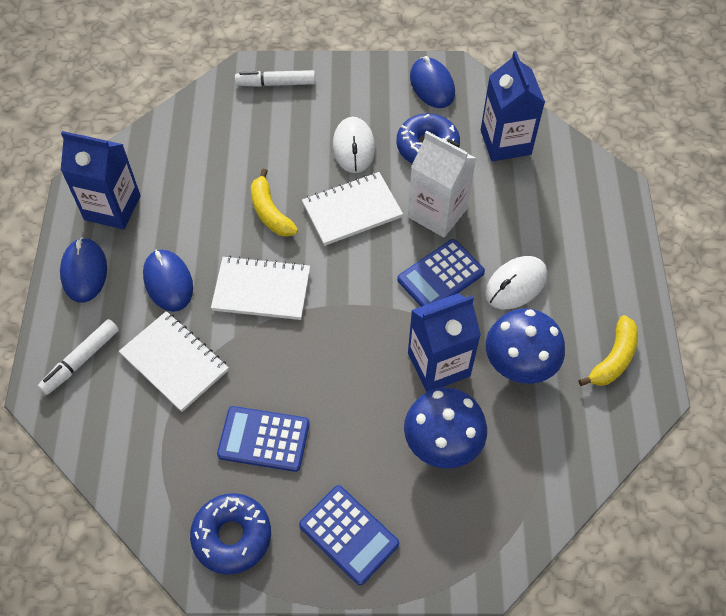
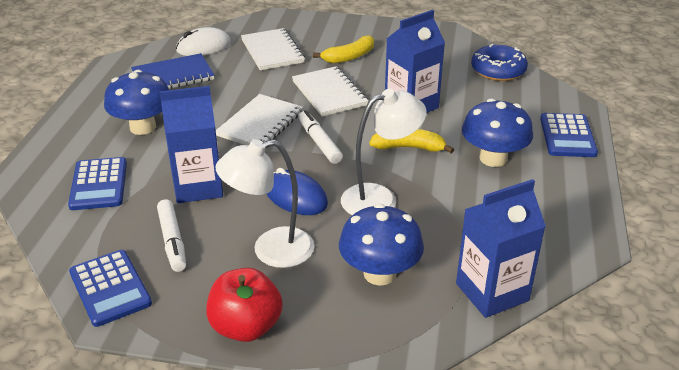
blue donut: 2 -> 1
blue mouse: 3 -> 1
blue mushroom: 2 -> 3
blue notebook: 0 -> 1
red apple: 0 -> 1
white carton: 1 -> 0
white lamp: 0 -> 2
white mouse: 2 -> 1

